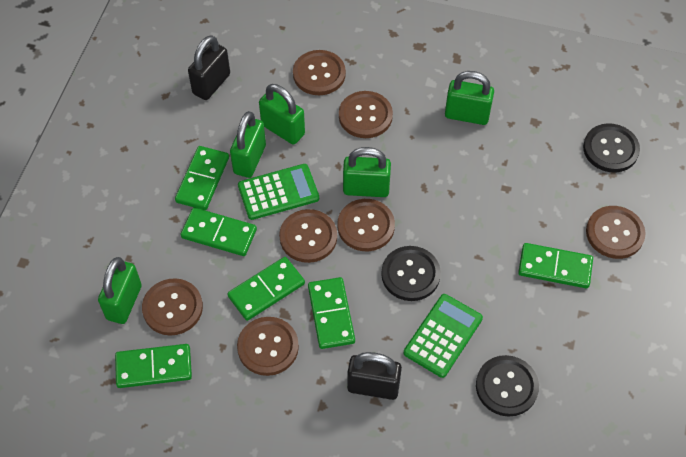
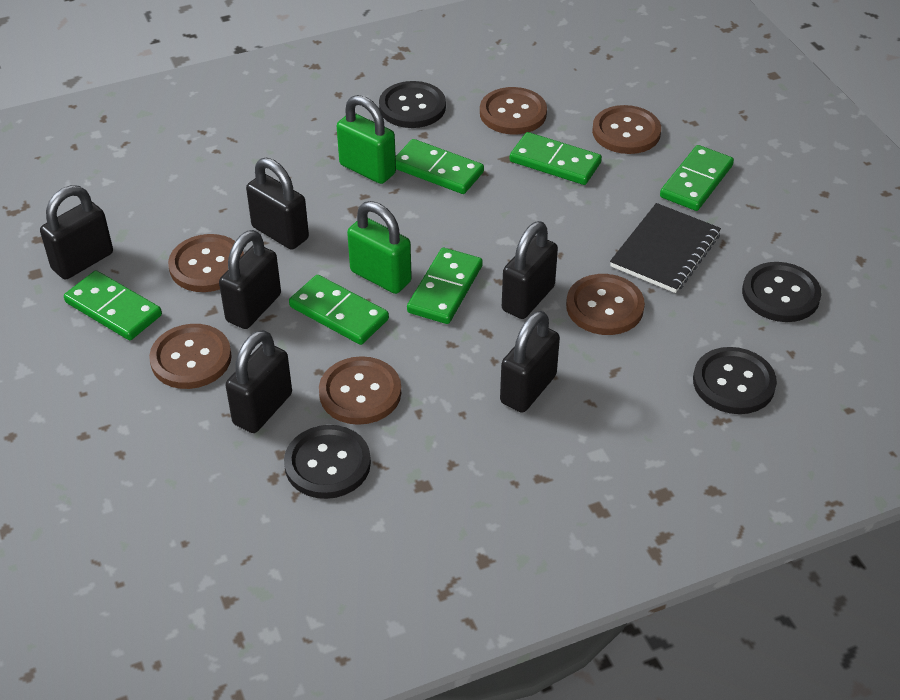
black button: 3 -> 4
black notebook: 0 -> 1
black padlock: 2 -> 6
brown button: 7 -> 6
green calculator: 2 -> 0
green padlock: 5 -> 2

